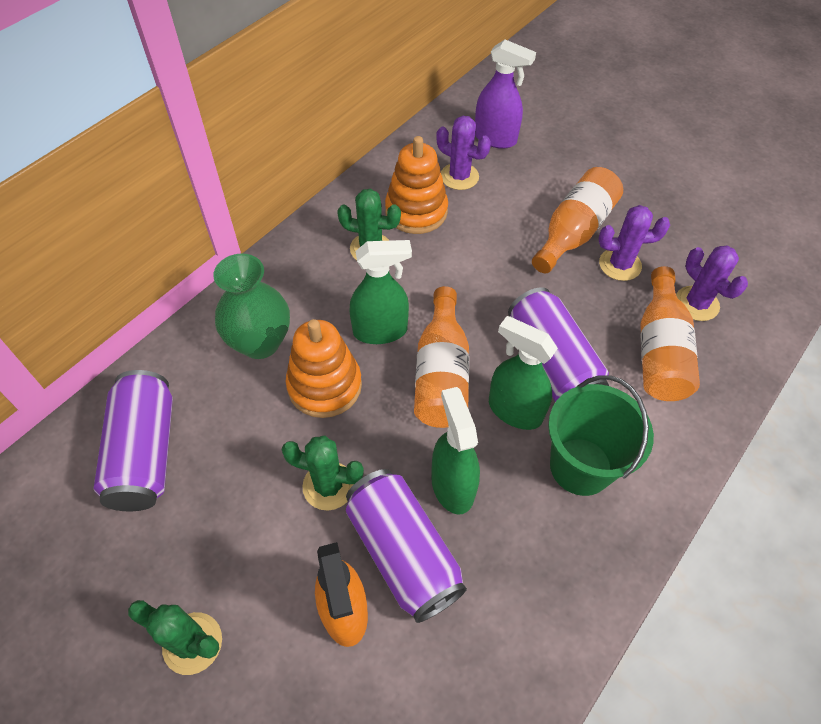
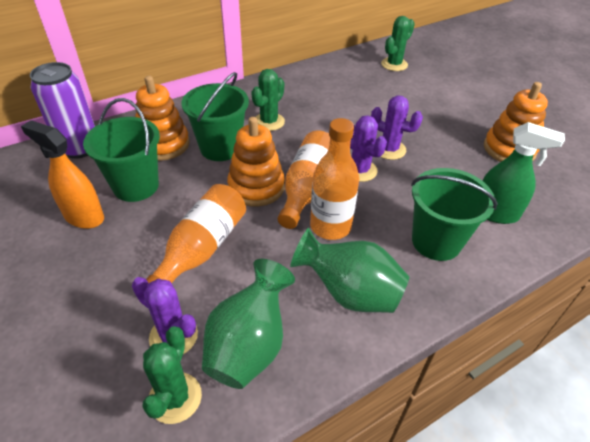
green bucket: 1 -> 3
green spray bottle: 3 -> 1
green vase: 1 -> 2
orange stacking toy: 2 -> 3
purple can: 3 -> 1
purple spray bottle: 1 -> 0

